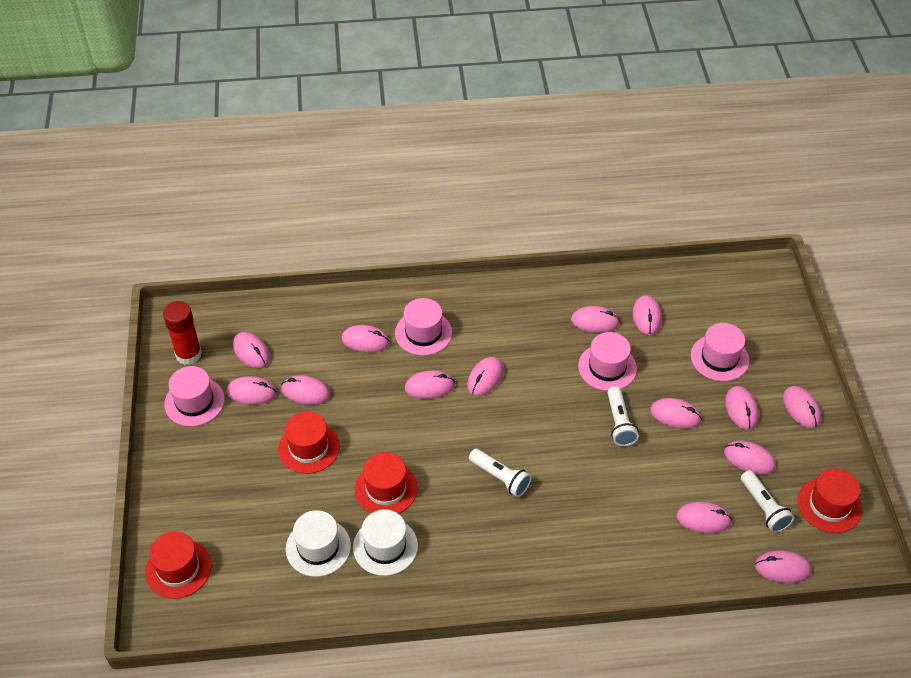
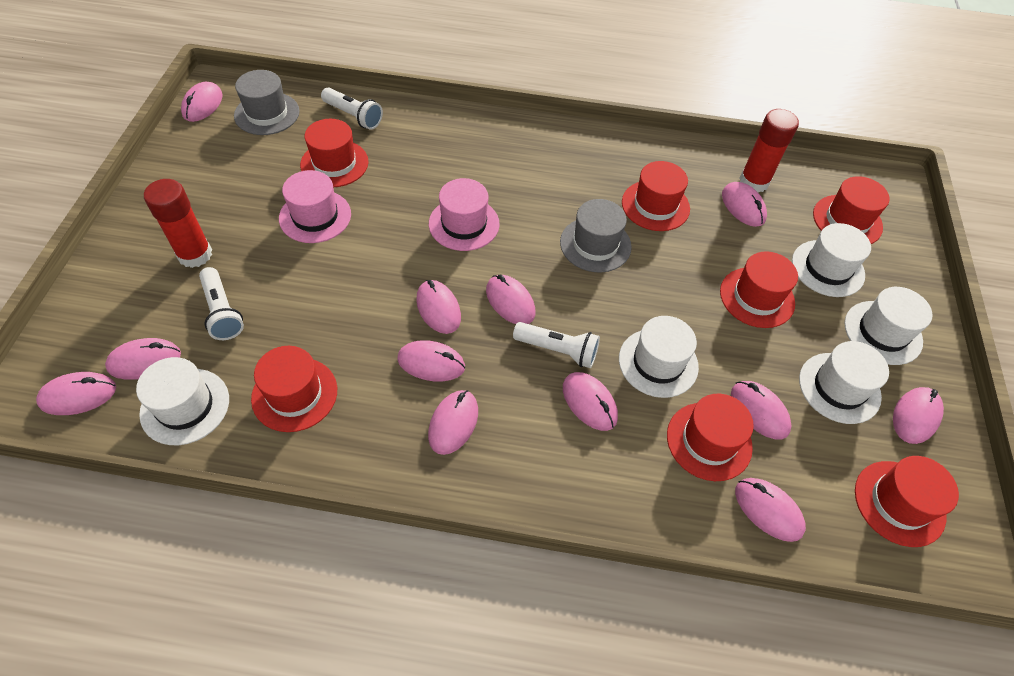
grey hat: 0 -> 2
pink hat: 4 -> 2
pink mouse: 14 -> 12
red glue stick: 1 -> 2
red hat: 4 -> 7
white hat: 2 -> 5

